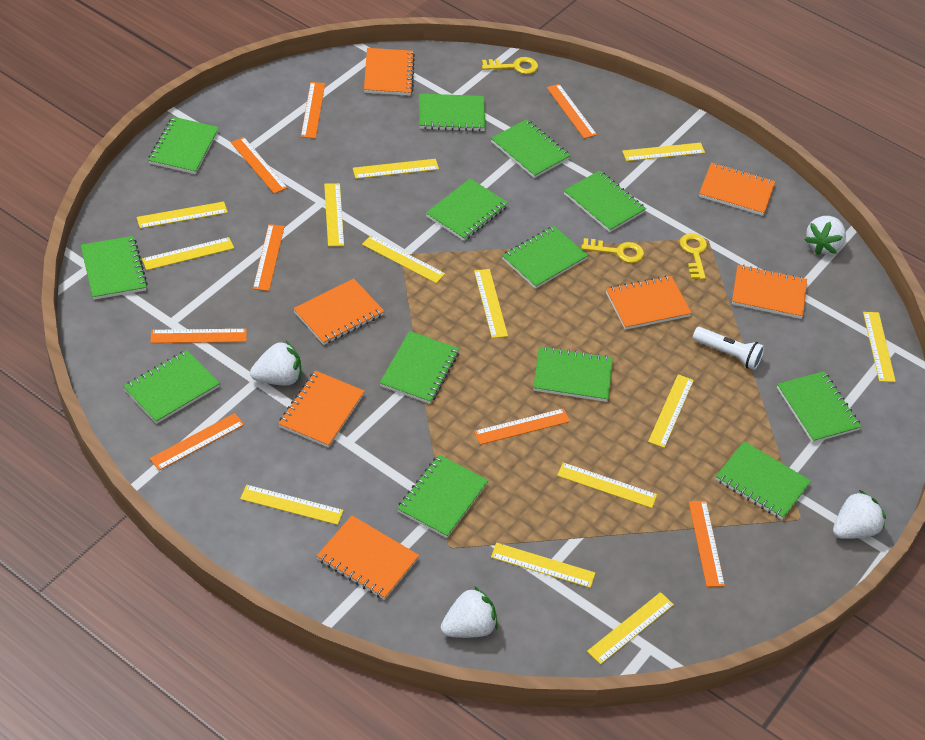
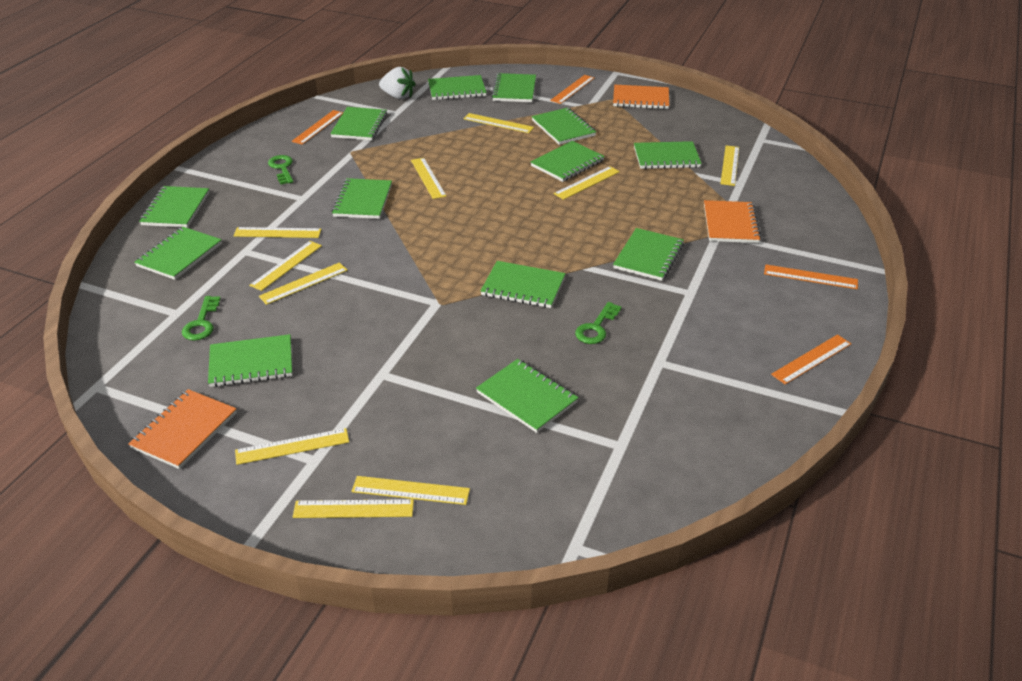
green key: 0 -> 3
orange notebook: 7 -> 3
orange ruler: 8 -> 4
white flashlight: 1 -> 0
white strawberry: 4 -> 1
yellow key: 3 -> 0
yellow ruler: 13 -> 10

